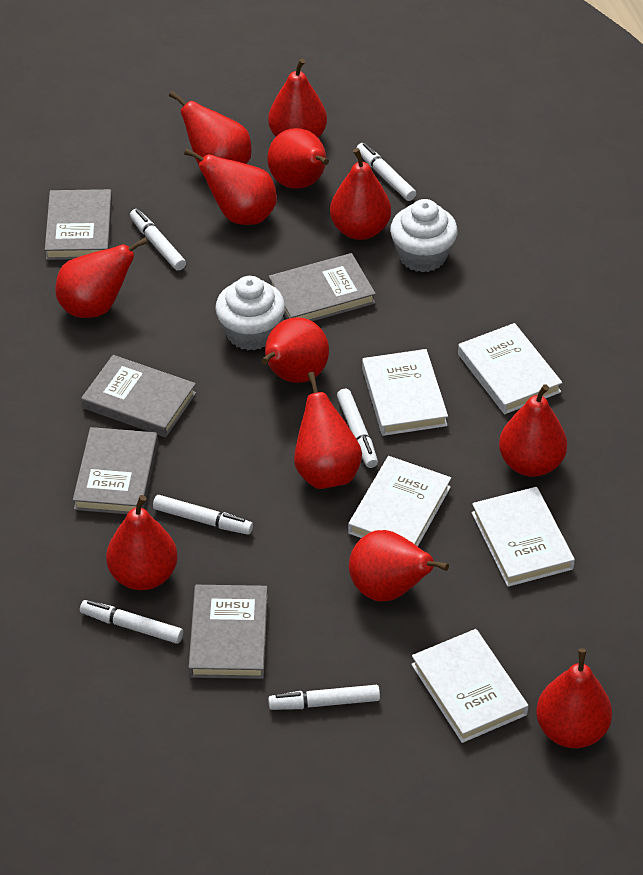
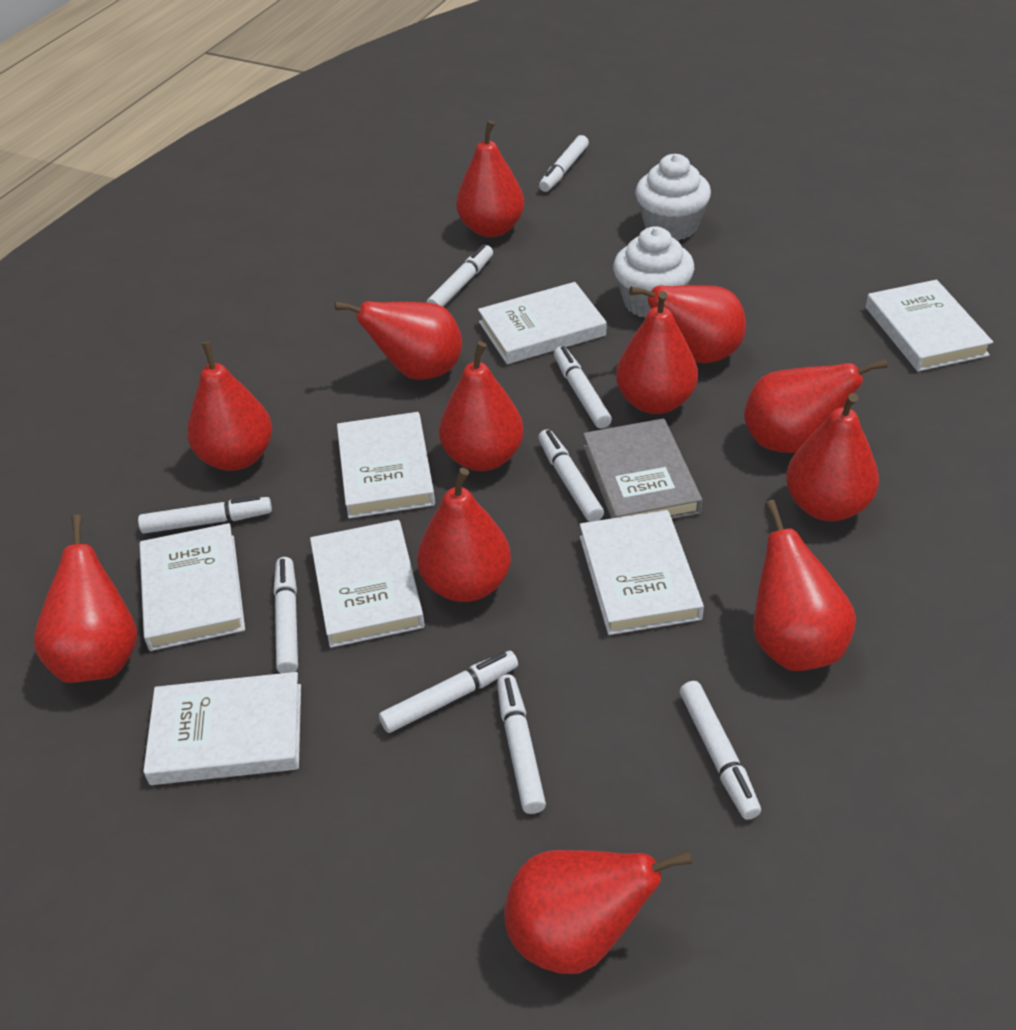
grey book: 5 -> 1
white book: 5 -> 7
white marker: 6 -> 9

